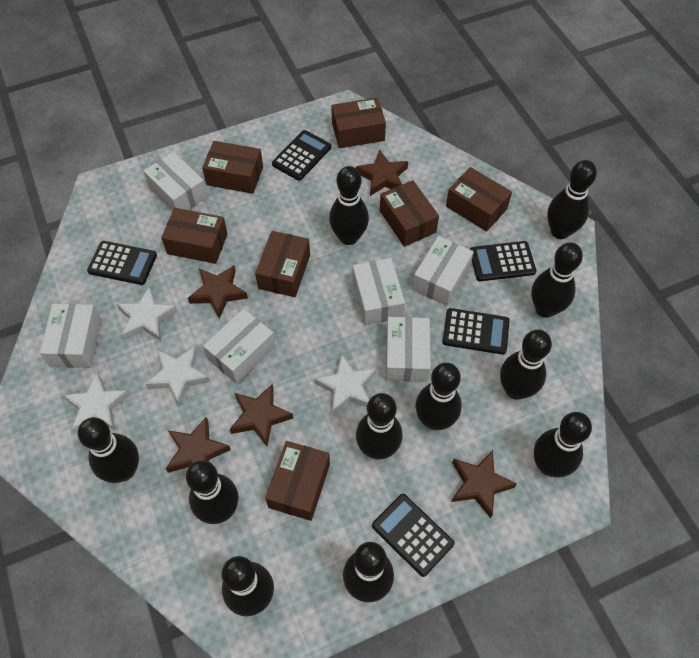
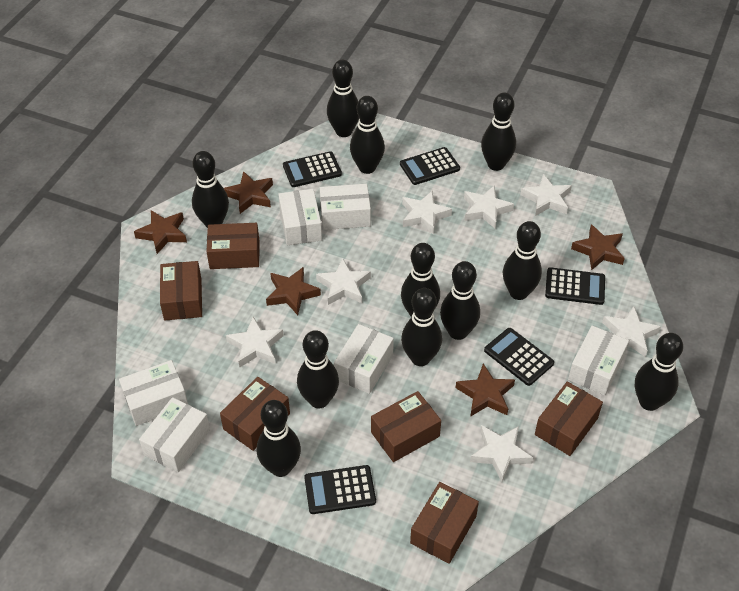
brown box: 7 -> 6
white star: 4 -> 7

